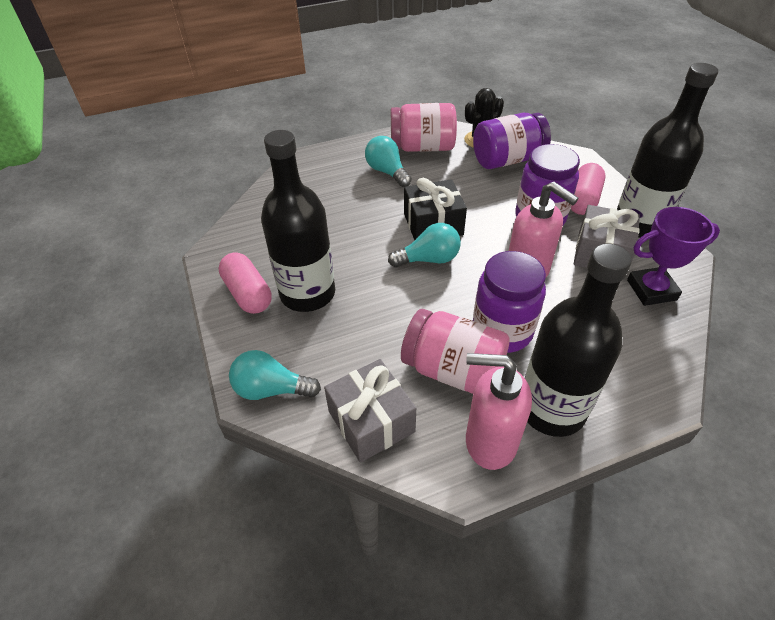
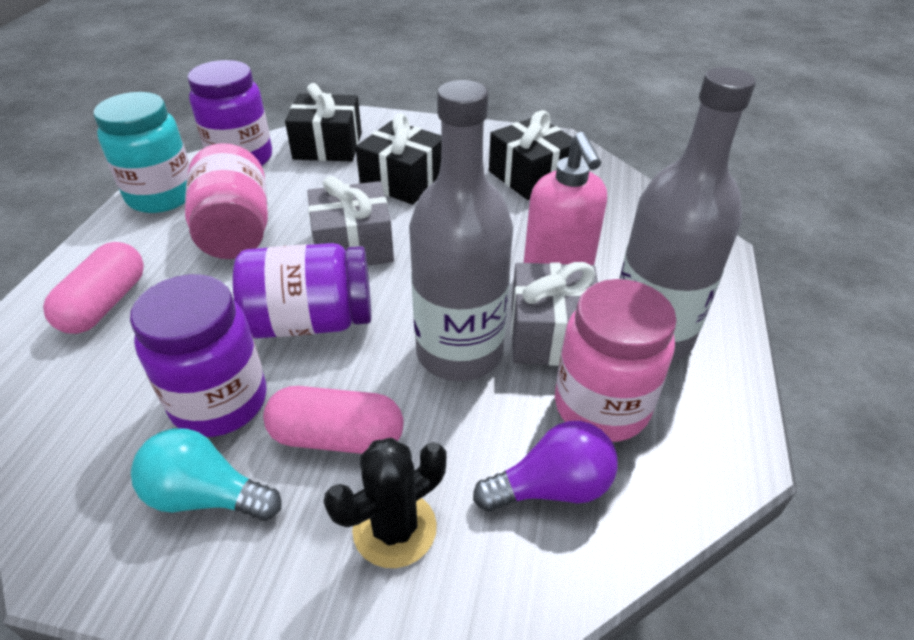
black bottle: 3 -> 0
black gift: 1 -> 3
grey bottle: 0 -> 2
pink soap dispenser: 2 -> 1
purple light bulb: 0 -> 1
purple trophy: 1 -> 0
turquoise jar: 0 -> 1
turquoise light bulb: 3 -> 1

